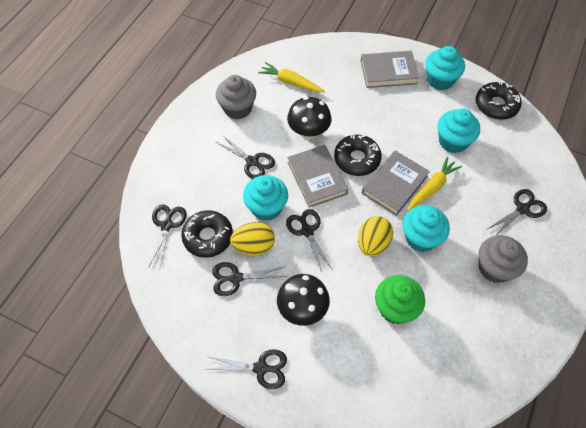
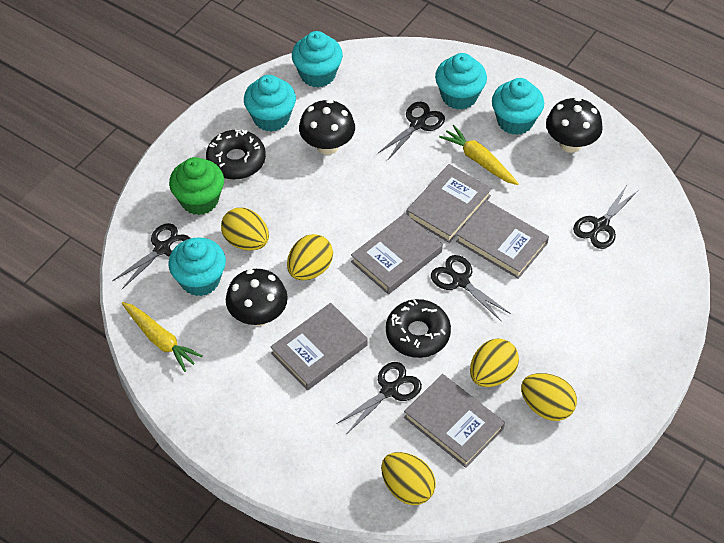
black donut: 3 -> 2
black mushroom: 2 -> 3
black scissors: 6 -> 5
grey book: 3 -> 5
grey cupcake: 2 -> 0
turquoise cupcake: 4 -> 5
yellow egg: 2 -> 5

